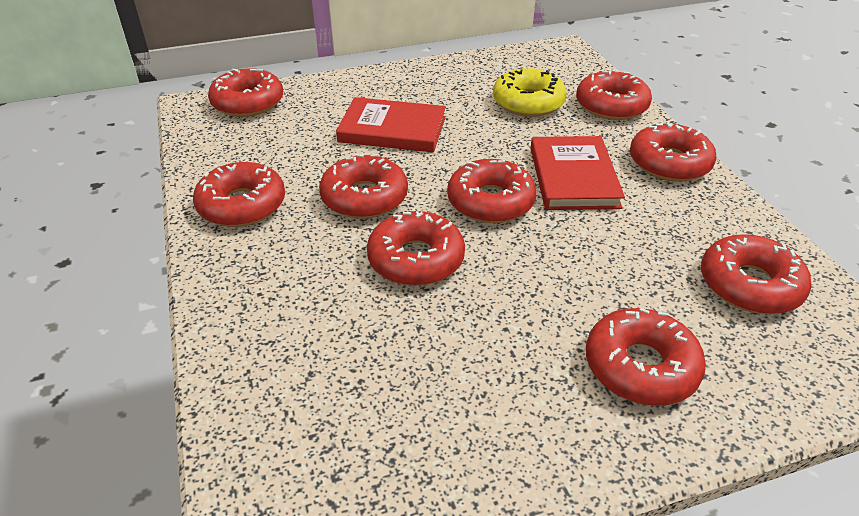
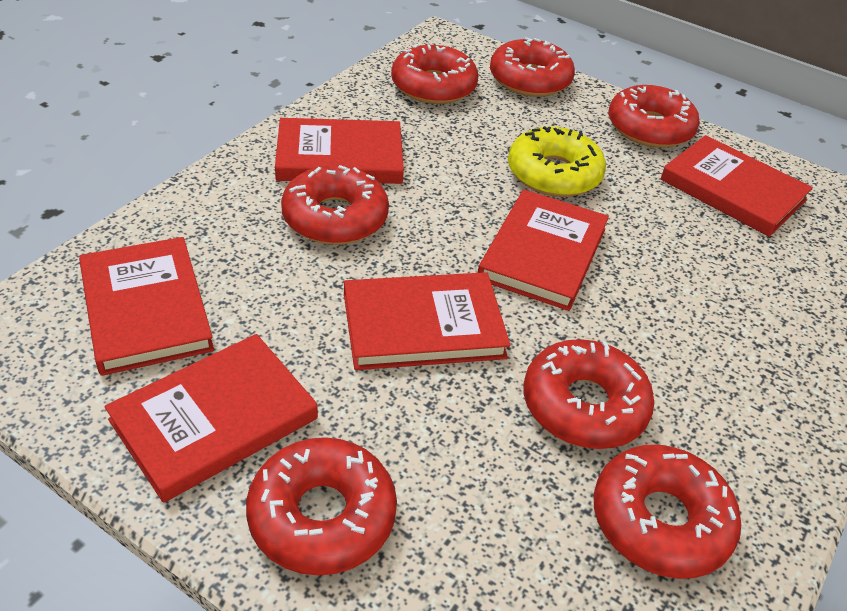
red book: 2 -> 6
red donut: 9 -> 7

